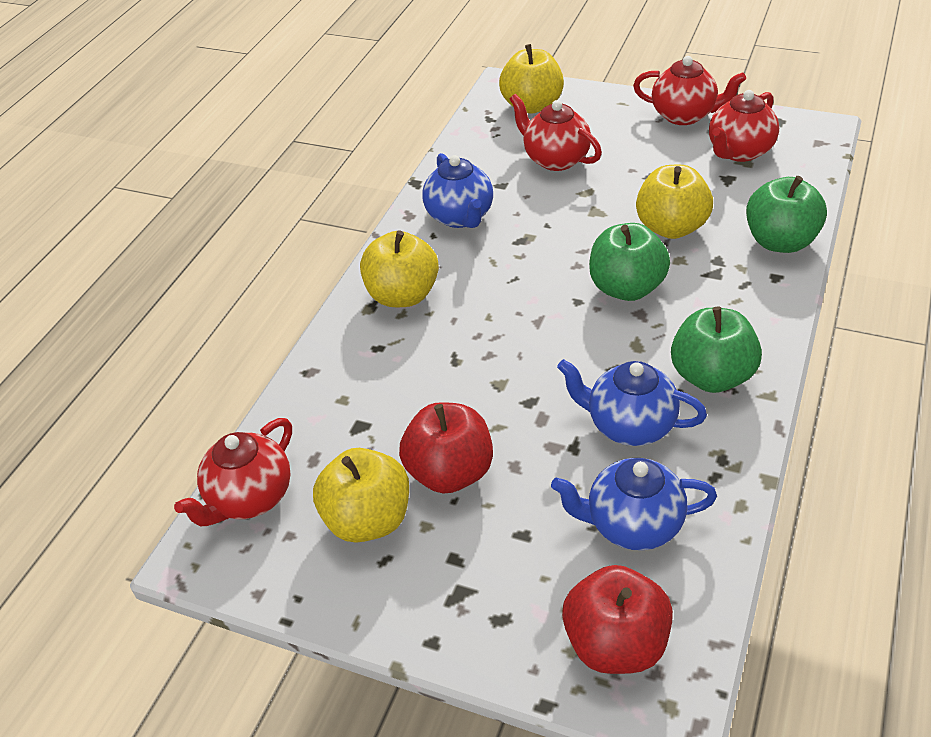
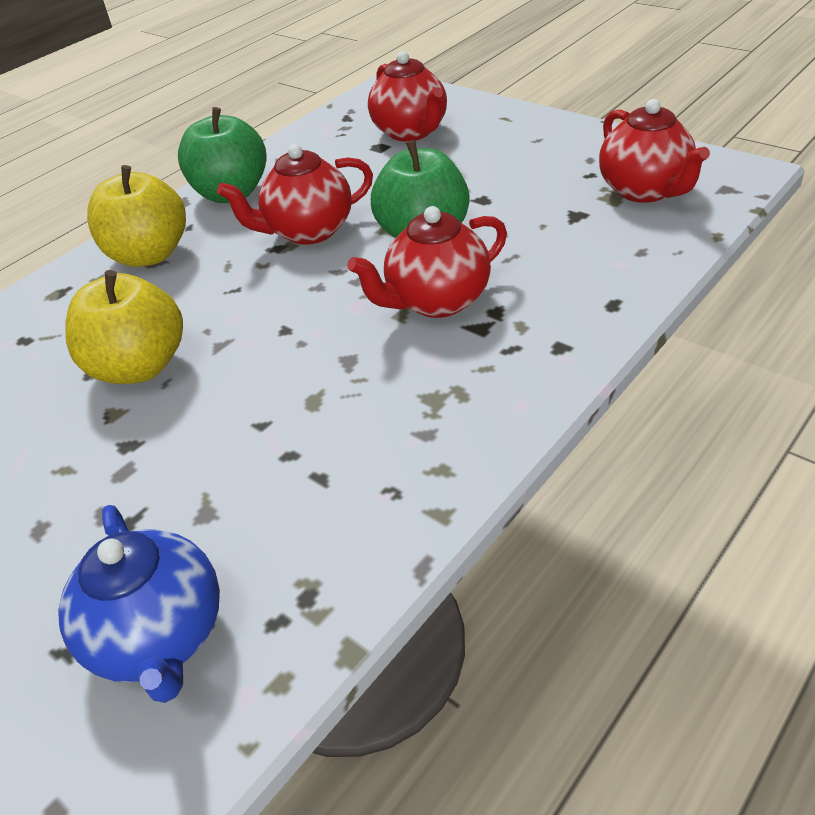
blue teapot: 3 -> 1
green apple: 3 -> 2
red apple: 2 -> 0
yellow apple: 4 -> 2

